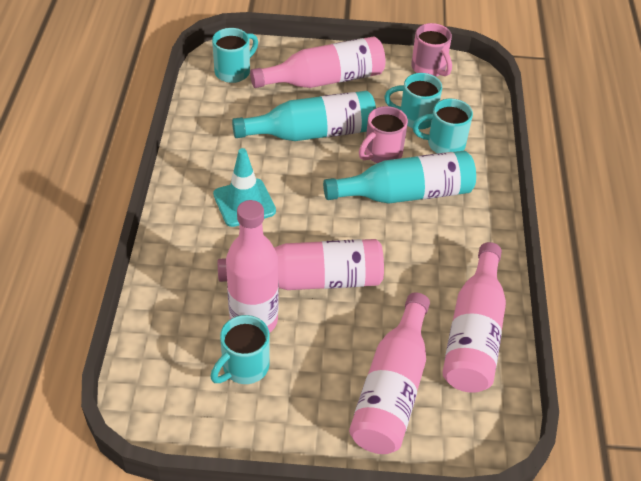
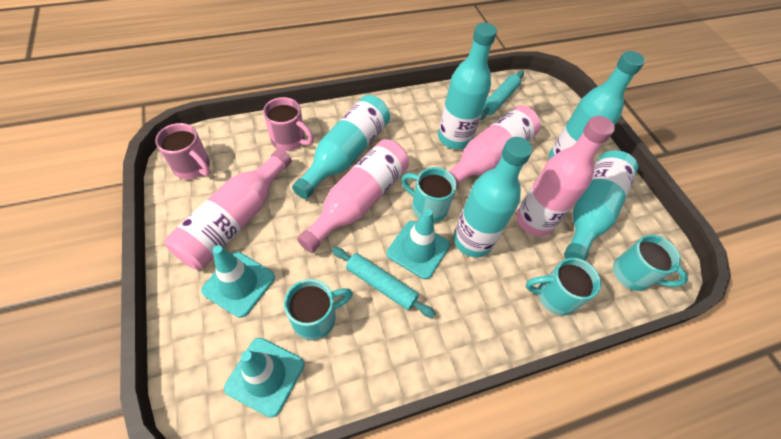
pink bottle: 5 -> 4
turquoise bottle: 2 -> 5
turquoise rolling pin: 0 -> 2
turquoise traffic cone: 1 -> 3

